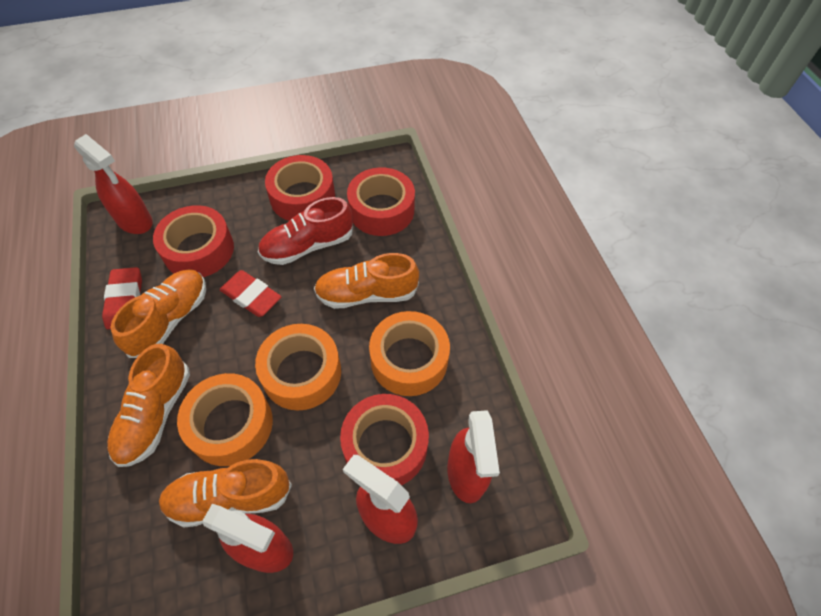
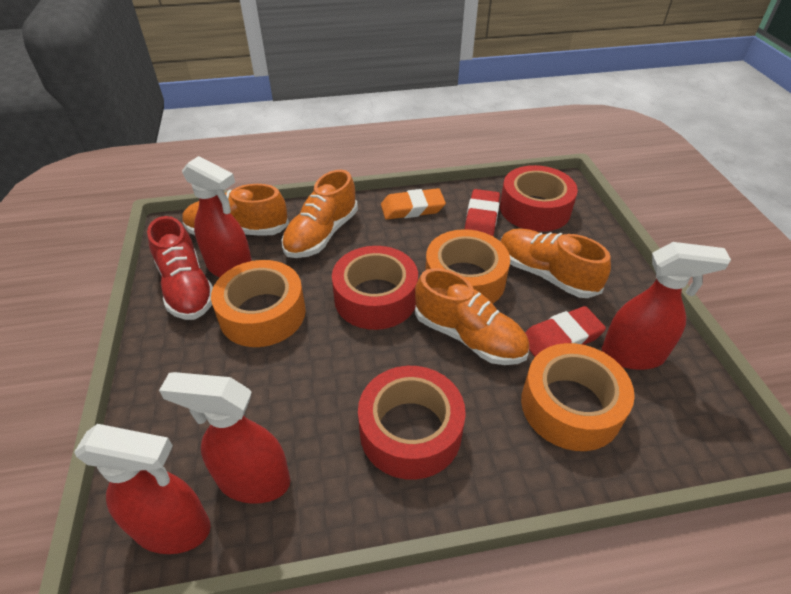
orange eraser: 0 -> 1
red tape: 4 -> 3

